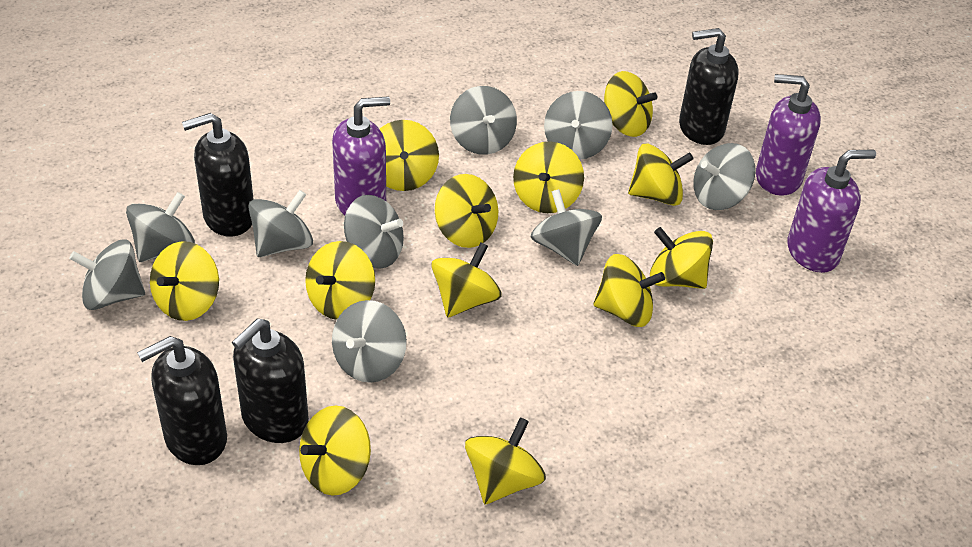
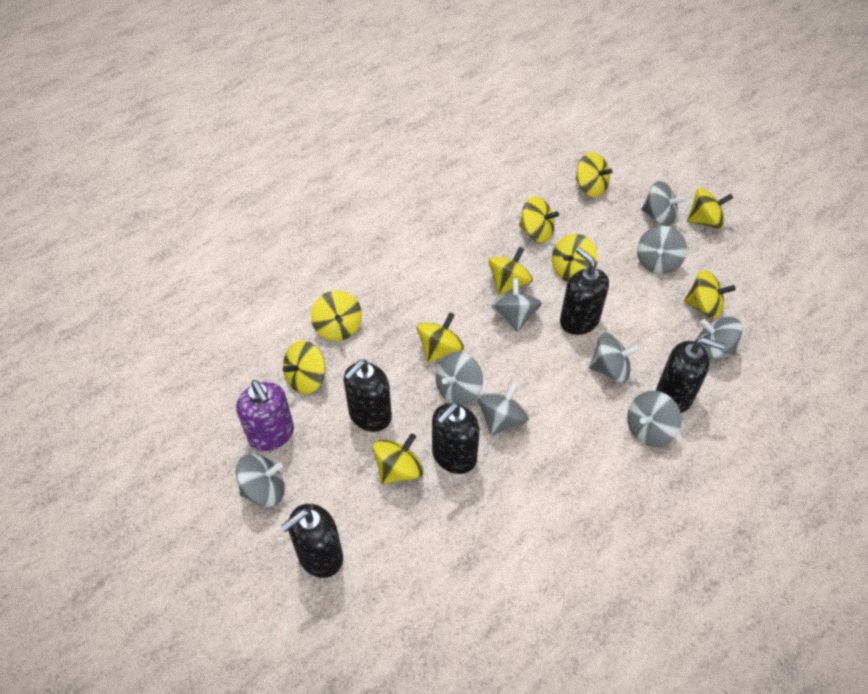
black soap dispenser: 4 -> 5
purple soap dispenser: 3 -> 1
yellow spinning top: 12 -> 10

